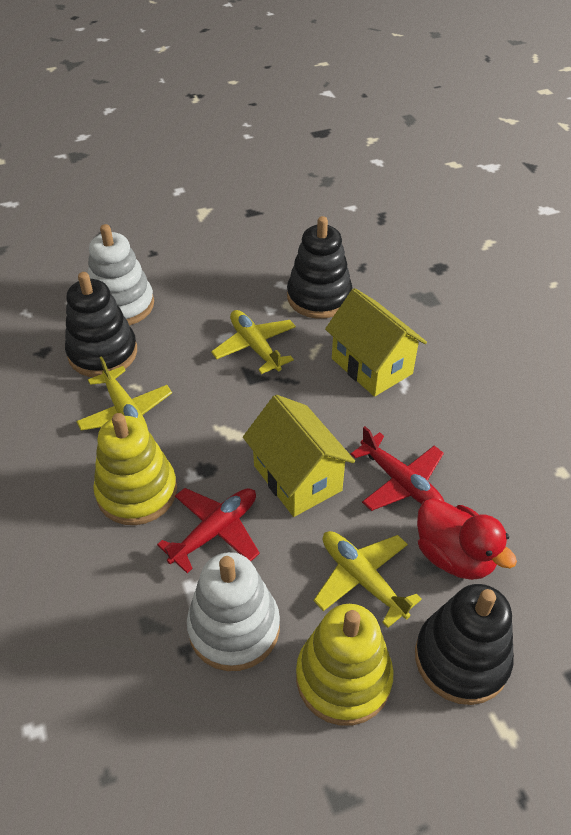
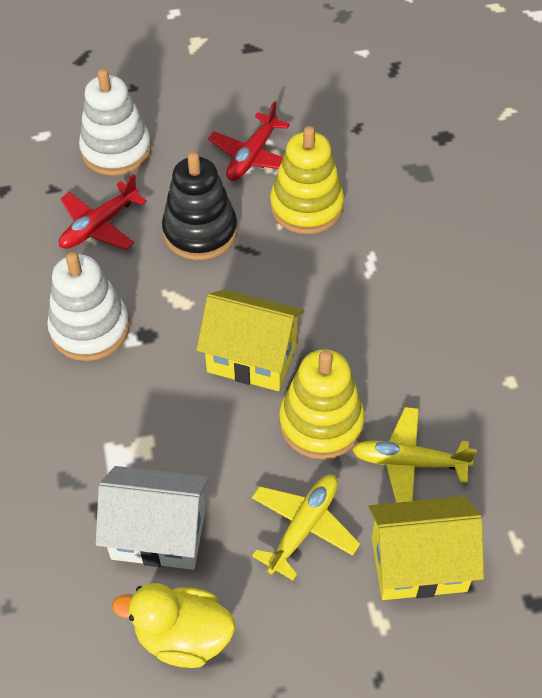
black stacking toy: 3 -> 1
red duck: 1 -> 0
white house: 0 -> 1
yellow duck: 0 -> 1
yellow plane: 3 -> 2

